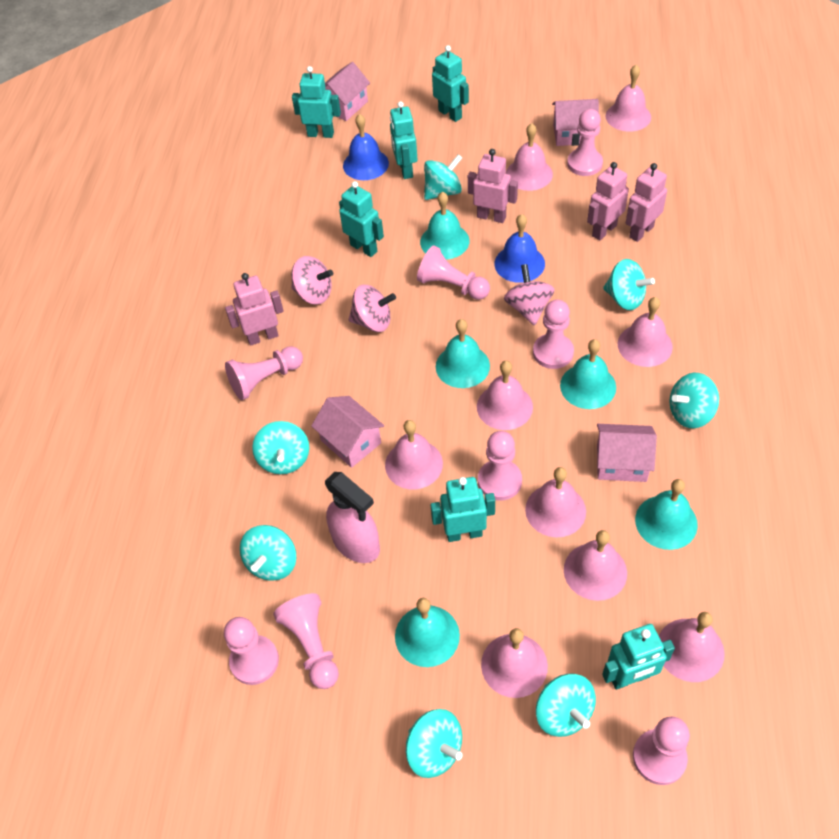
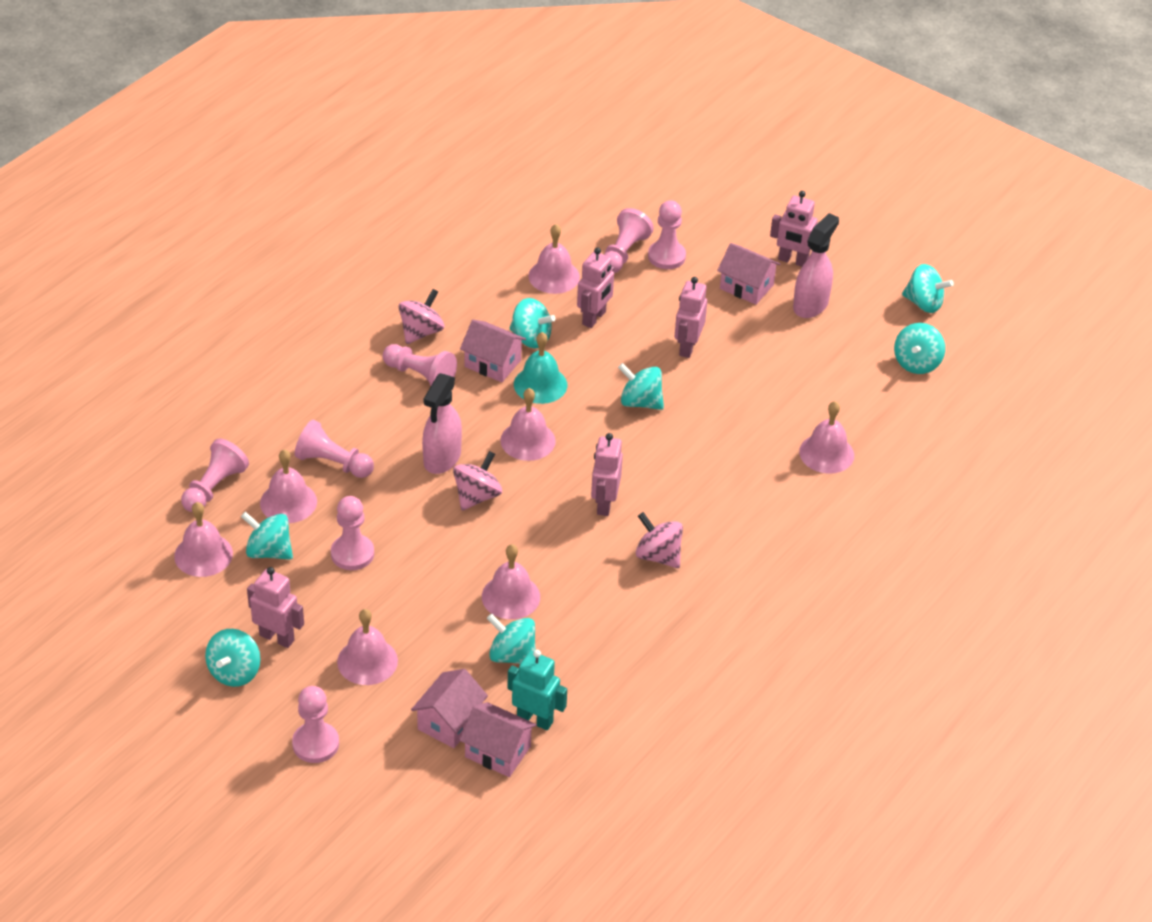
blue bell: 2 -> 0
pink bell: 9 -> 7
pink pawn: 8 -> 7
pink robot: 4 -> 5
pink spray bottle: 1 -> 2
turquoise bell: 5 -> 1
turquoise robot: 6 -> 1

